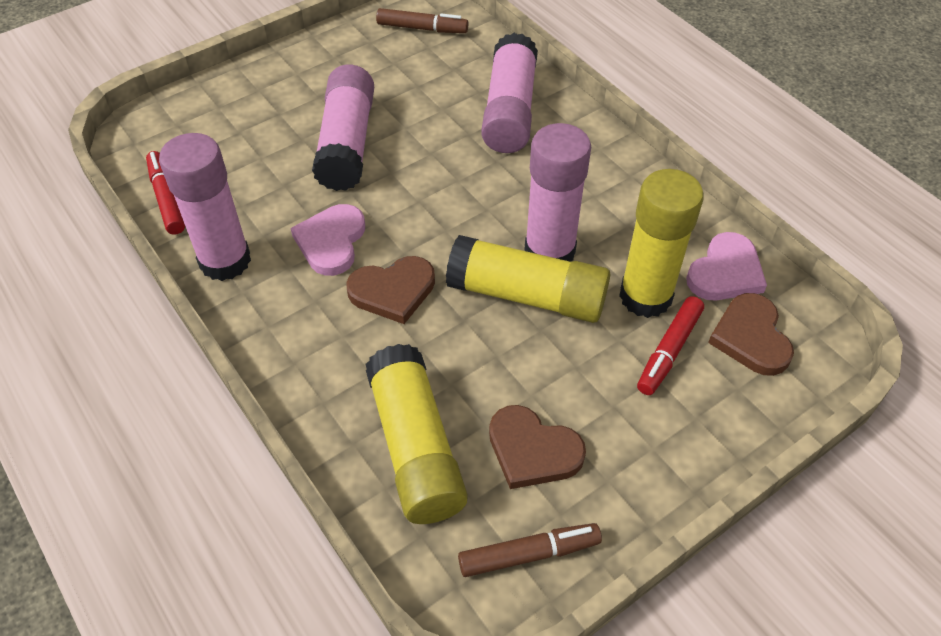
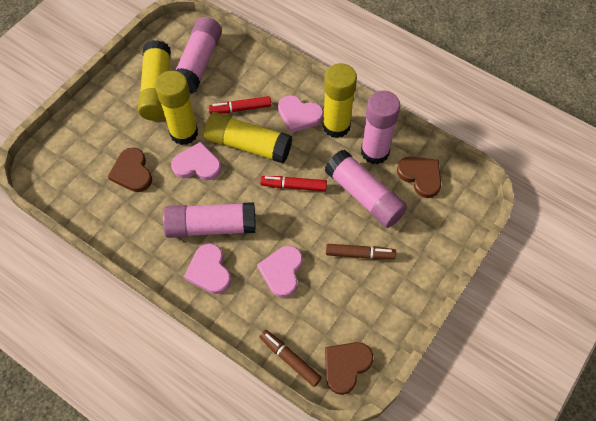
pink heart: 2 -> 4
yellow glue stick: 3 -> 4

